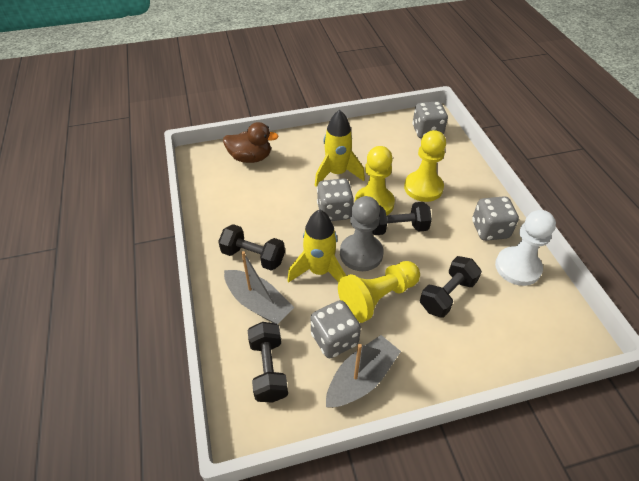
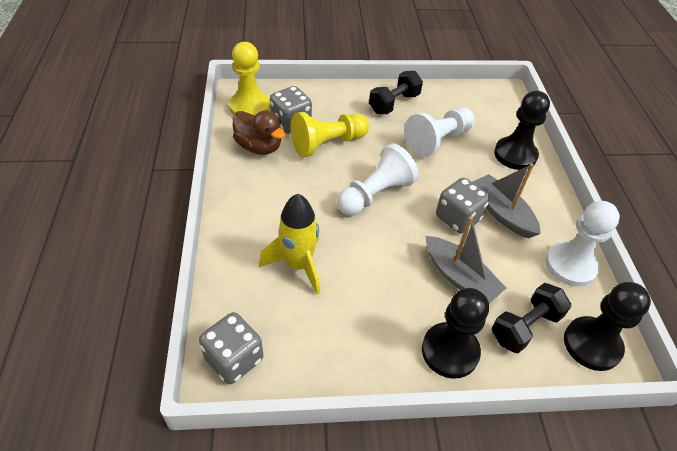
black dumbbell: 4 -> 2
black pawn: 0 -> 3
grey dice: 4 -> 3
grey pawn: 1 -> 0
white pawn: 1 -> 3
yellow pawn: 3 -> 2
yellow rocket: 2 -> 1

